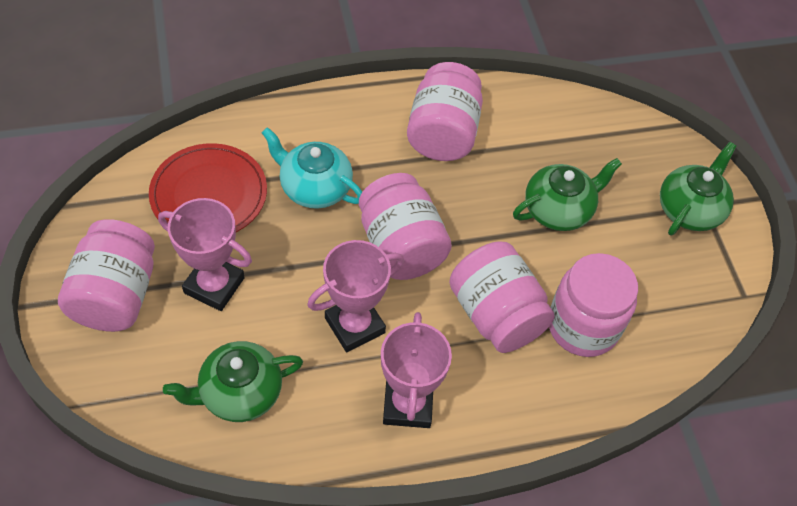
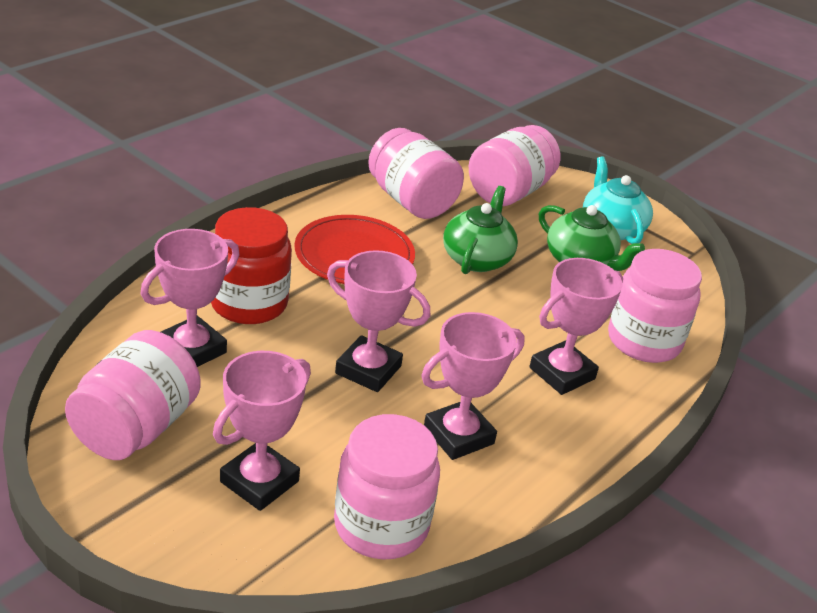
green teapot: 3 -> 2
pink trophy: 3 -> 5
red jar: 0 -> 1

